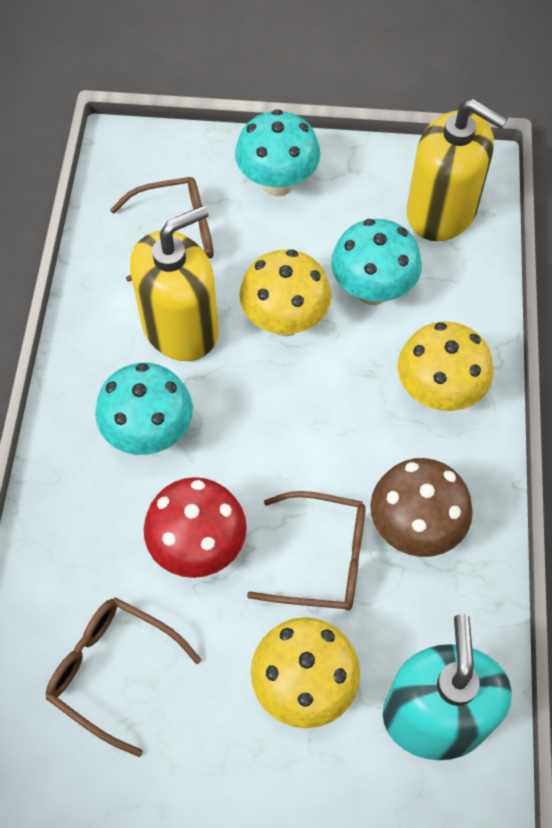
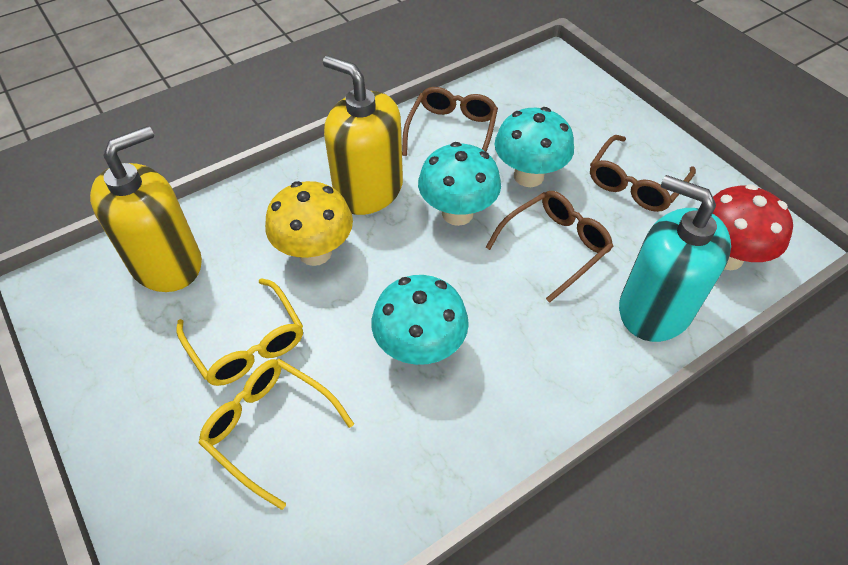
brown mushroom: 1 -> 0
yellow glasses: 0 -> 2
yellow mushroom: 3 -> 1

